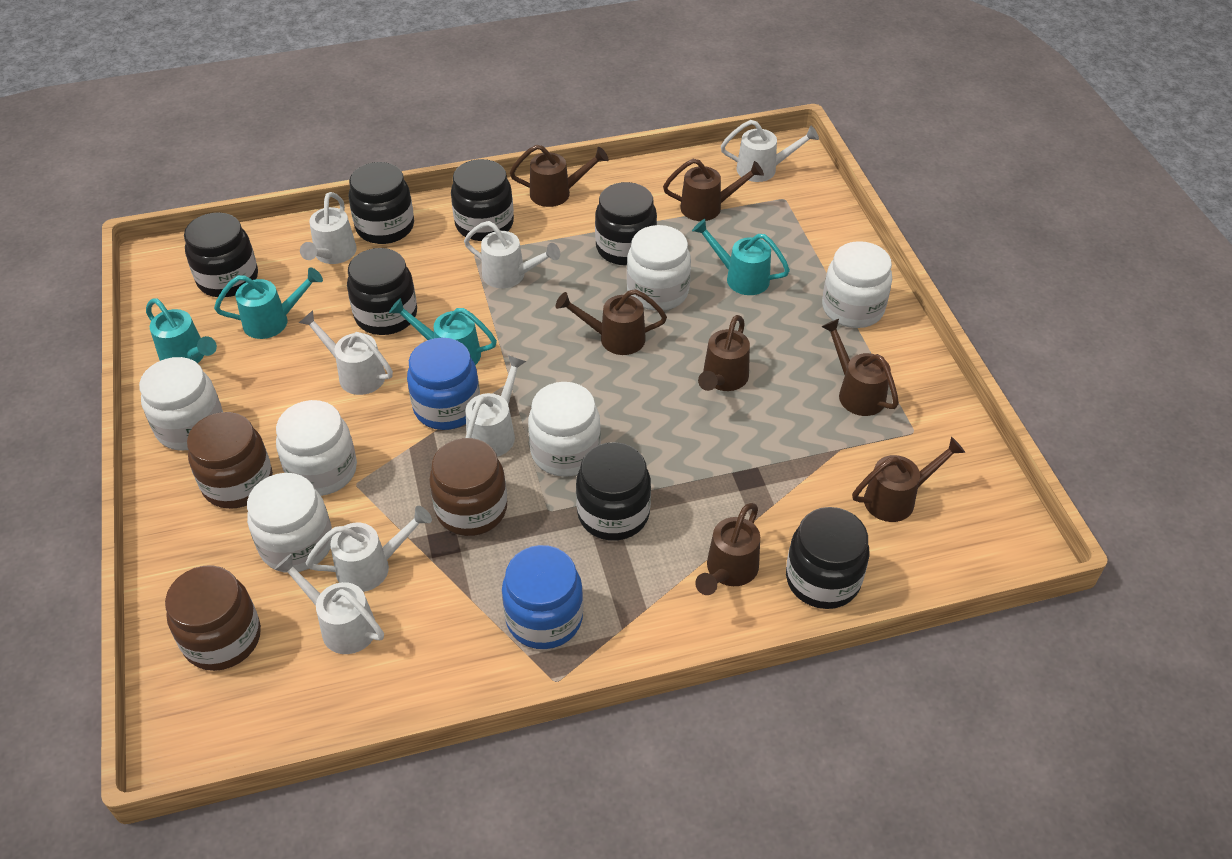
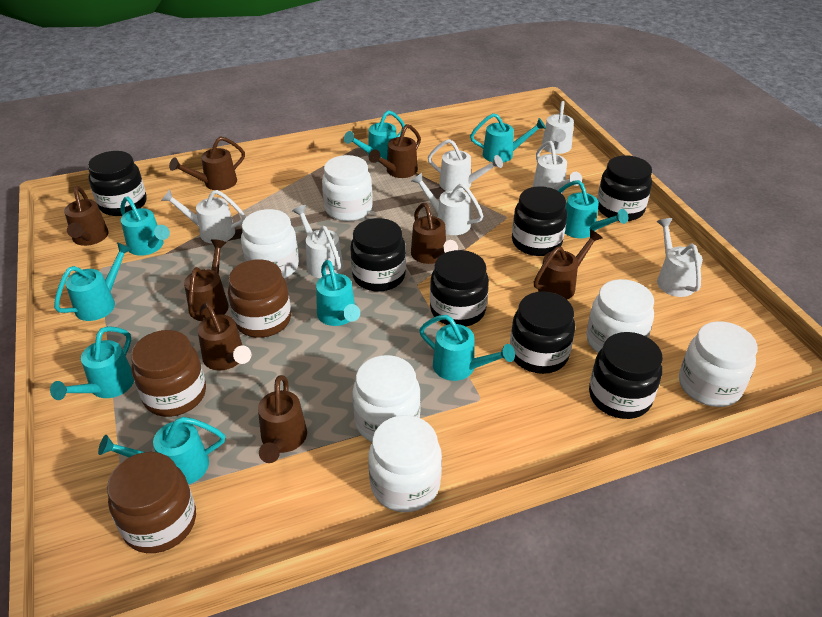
blue jar: 2 -> 0
brown watering can: 7 -> 8
turquoise watering can: 4 -> 9

